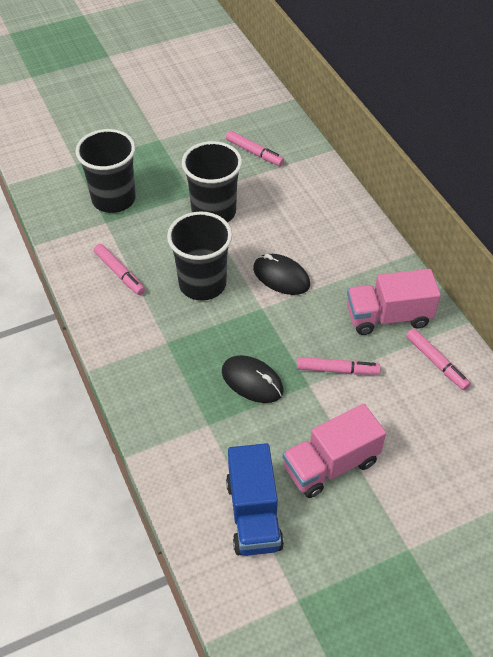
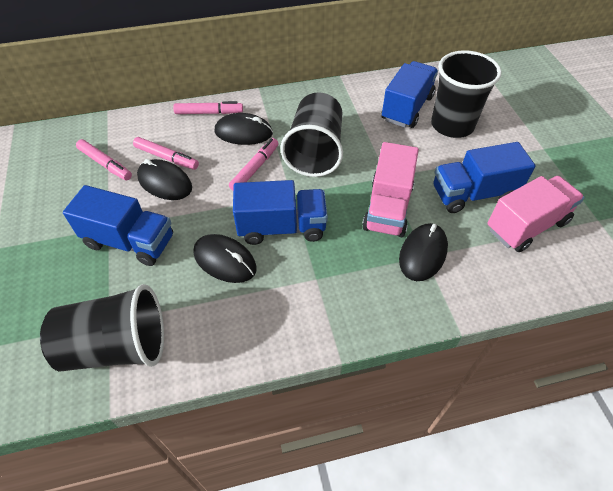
black mouse: 2 -> 4
blue truck: 1 -> 4

